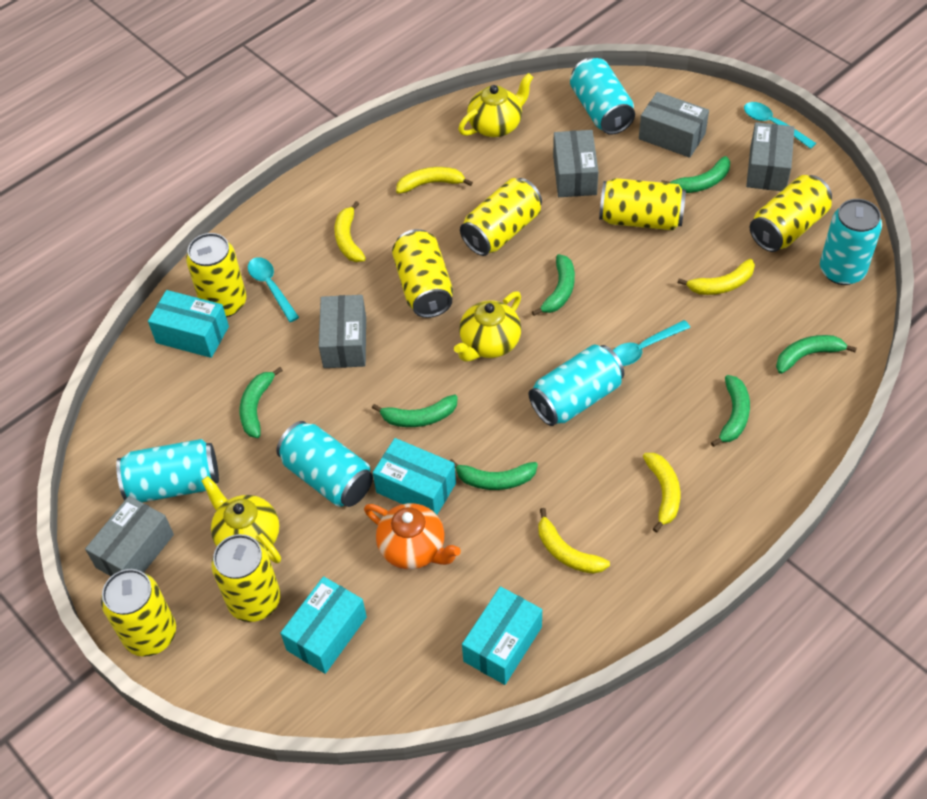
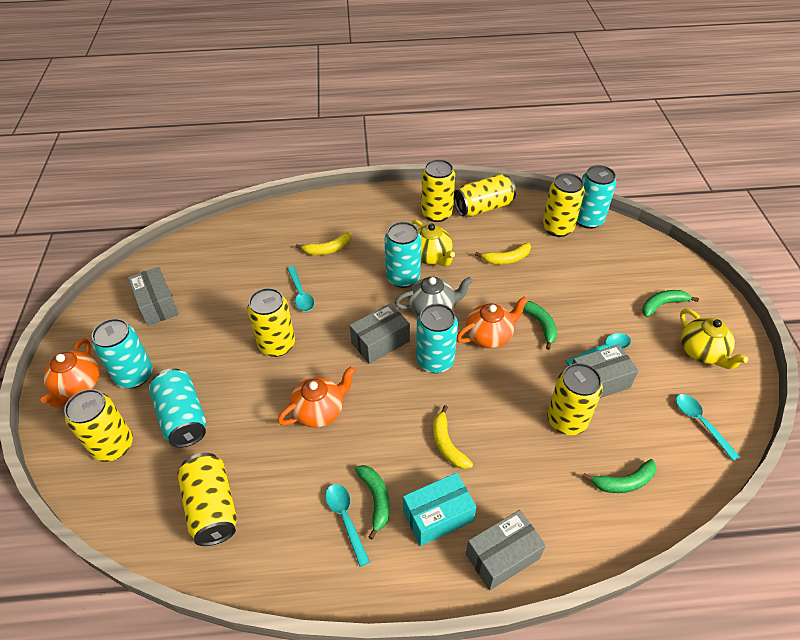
green banana: 7 -> 4
grey box: 5 -> 4
grey teapot: 0 -> 1
orange teapot: 1 -> 3
turquoise box: 4 -> 1
turquoise spoon: 3 -> 4
yellow banana: 5 -> 3
yellow teapot: 3 -> 2

